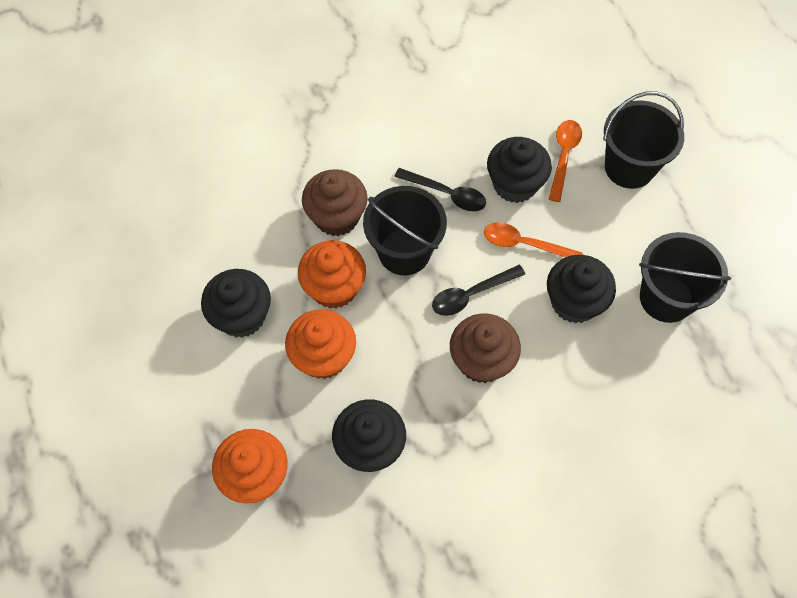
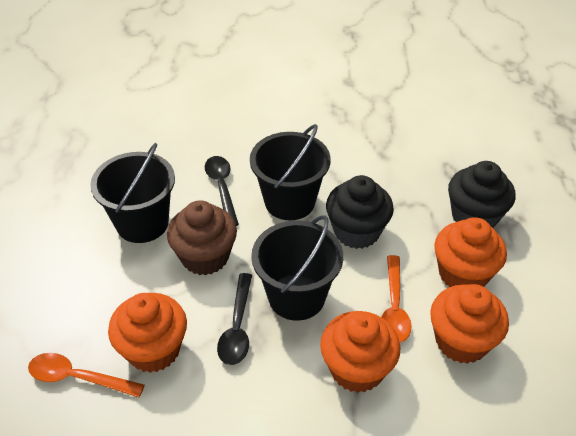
black cupcake: 4 -> 2
brown cupcake: 2 -> 1
orange cupcake: 3 -> 4

